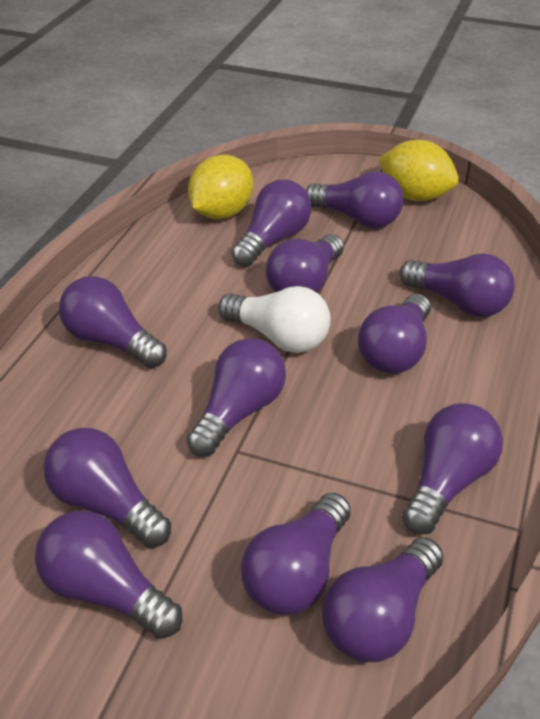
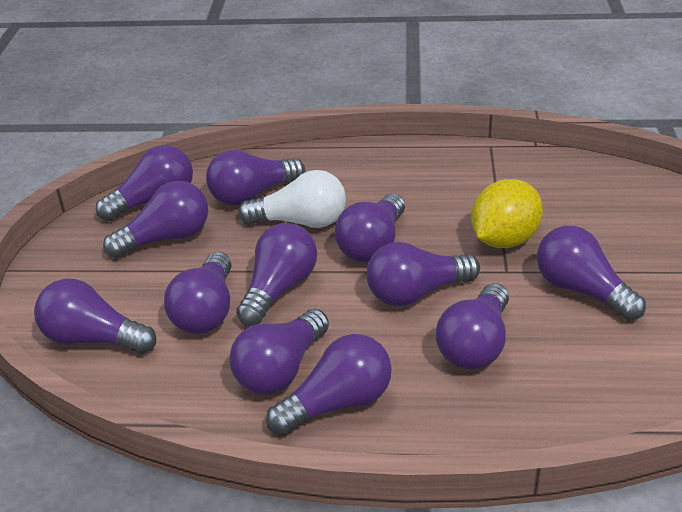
yellow lemon: 2 -> 1

